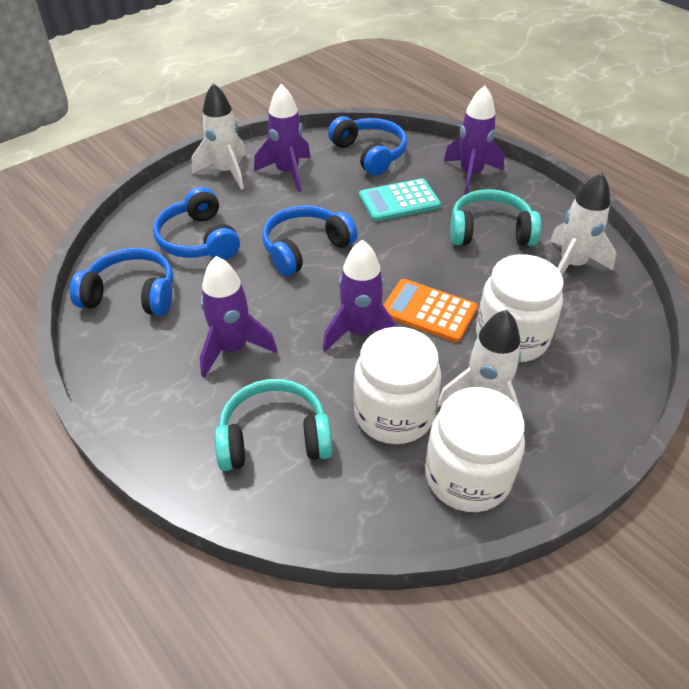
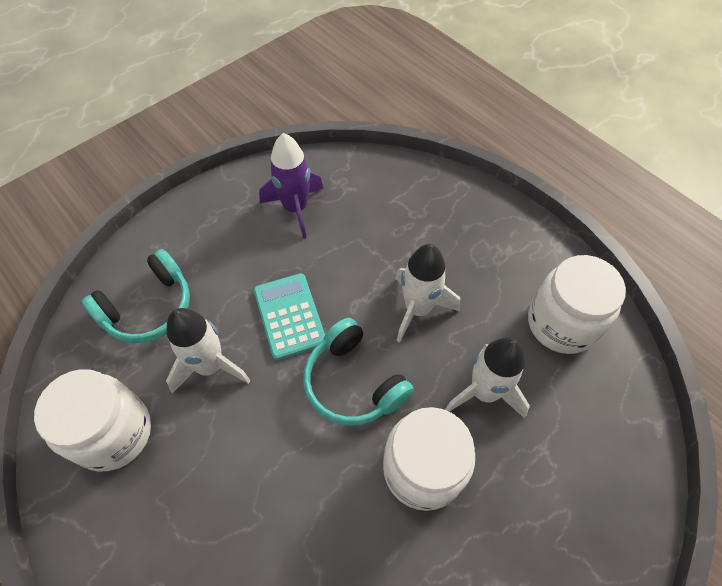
blue headphones: 4 -> 0
orange calculator: 1 -> 0
purple rocket: 4 -> 1

